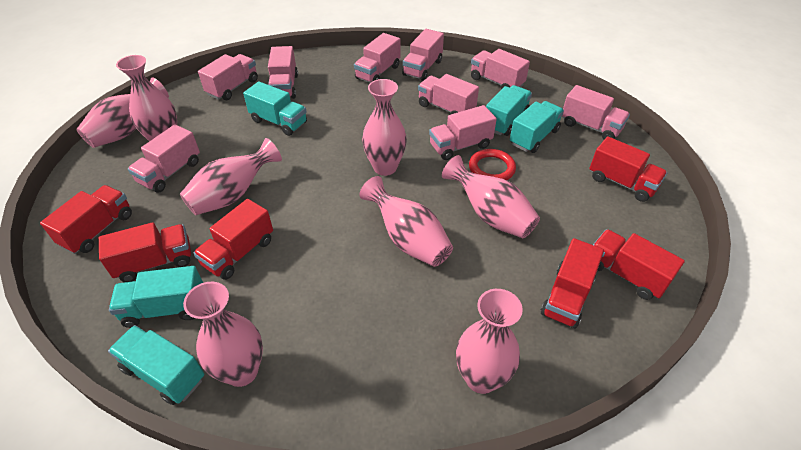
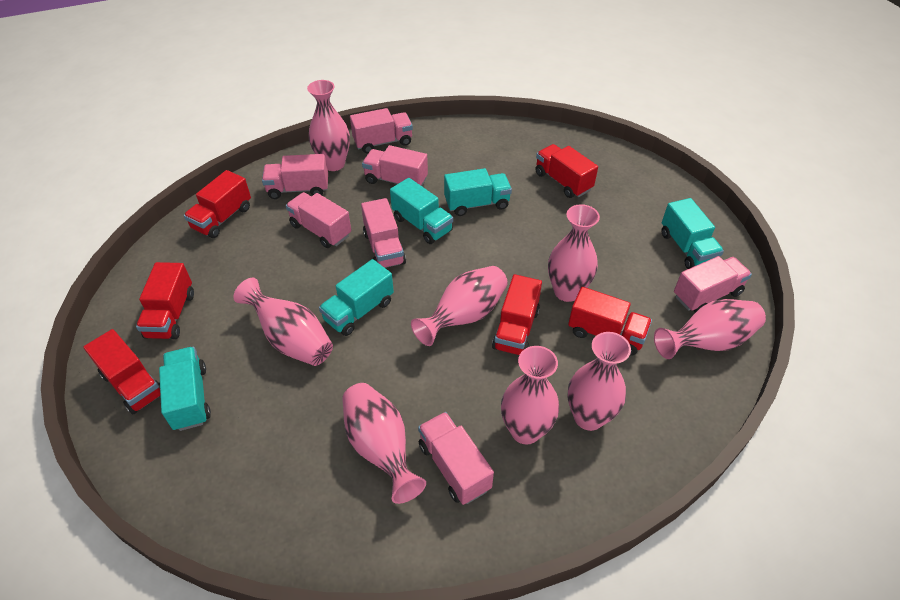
pink truck: 9 -> 7
red ring: 1 -> 0

